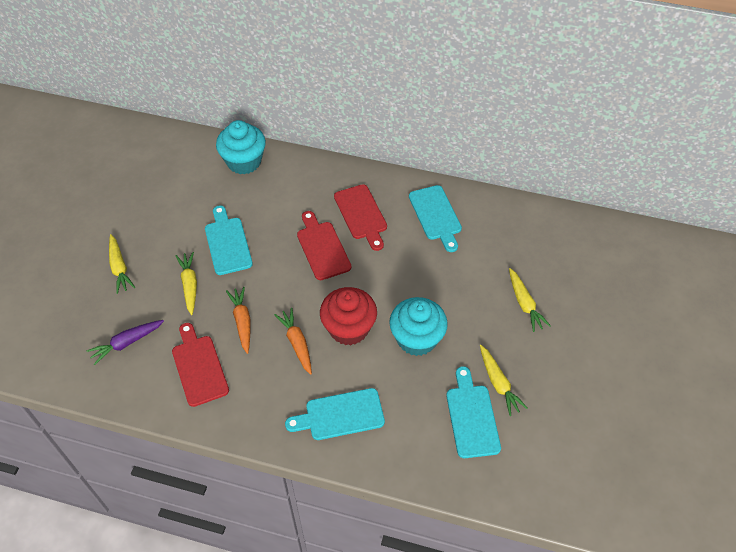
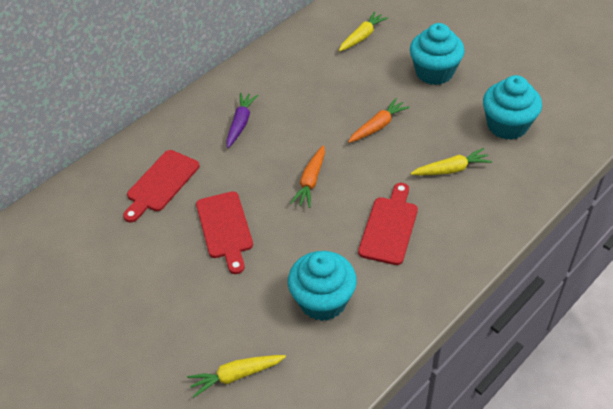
red cupcake: 1 -> 0
turquoise cupcake: 2 -> 3
turquoise cutting board: 4 -> 0
yellow carrot: 4 -> 3

